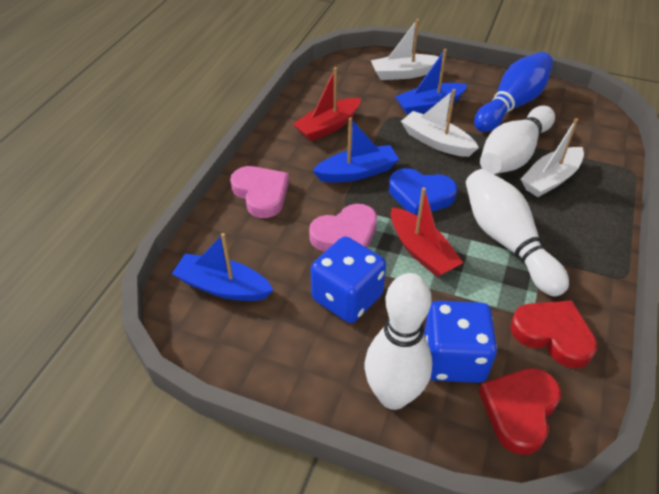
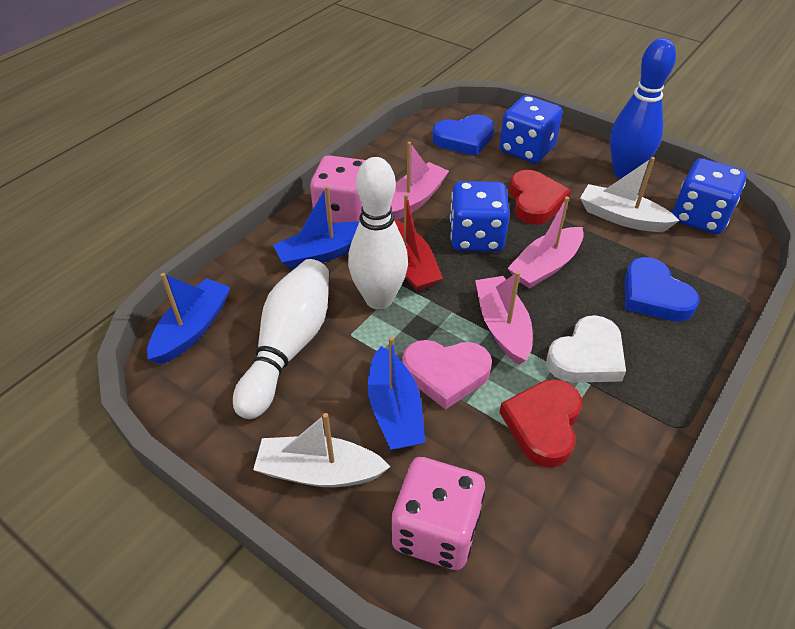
blue dice: 2 -> 3
blue heart: 1 -> 2
pink boat: 0 -> 3
pink dice: 0 -> 2
pink heart: 2 -> 1
red boat: 2 -> 1
white boat: 3 -> 2
white bowling pin: 3 -> 2
white heart: 0 -> 1

